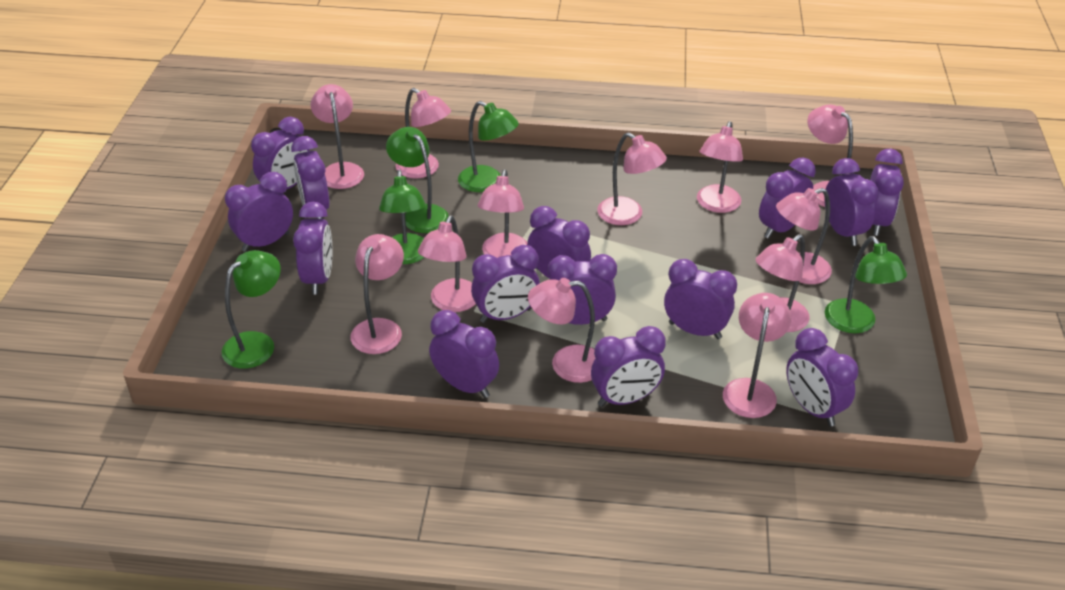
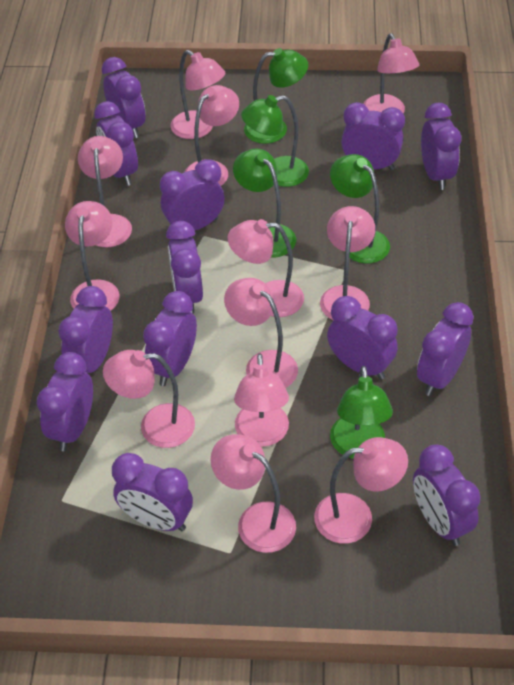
purple clock: 14 -> 13

